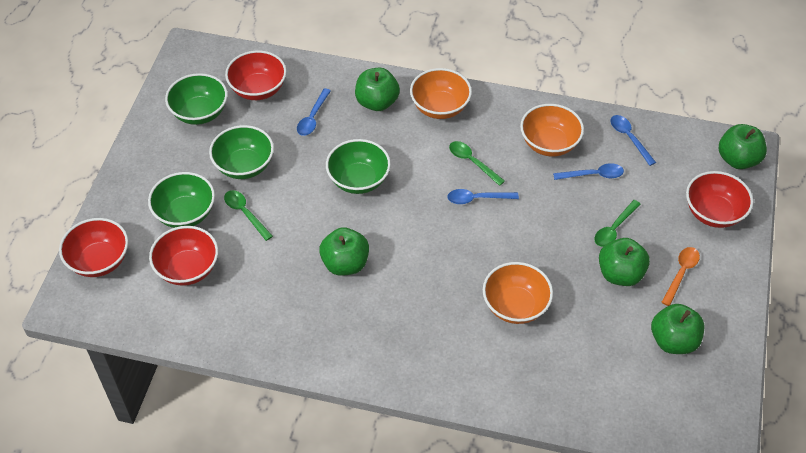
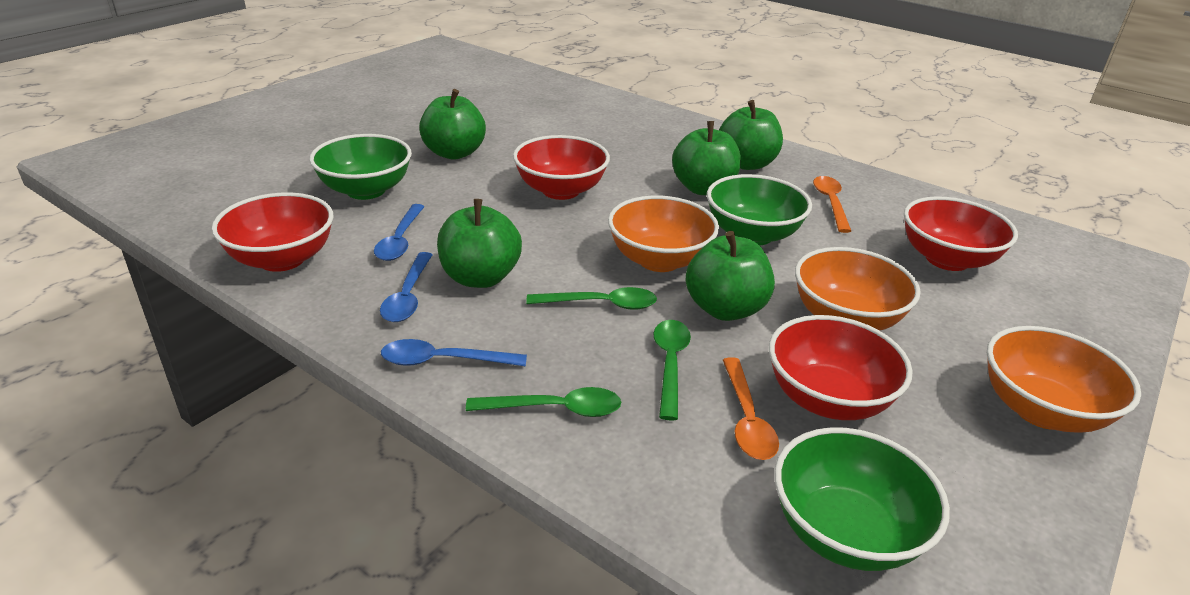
blue spoon: 4 -> 3
green bowl: 4 -> 3
orange spoon: 1 -> 2

